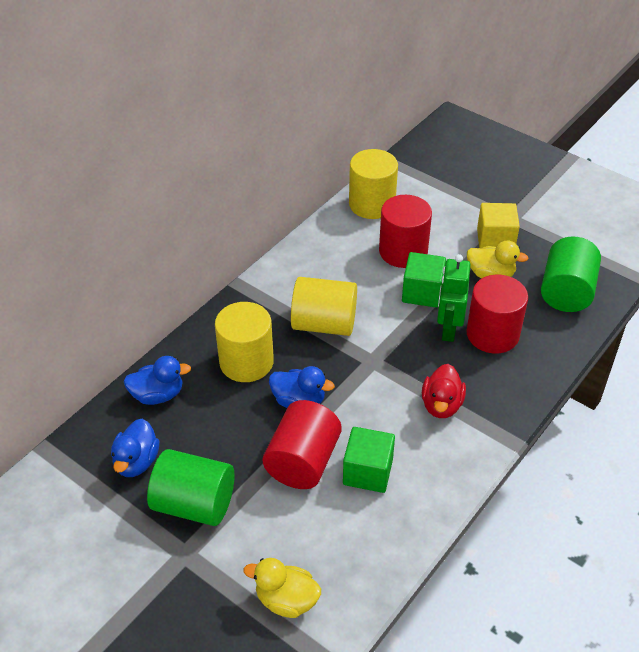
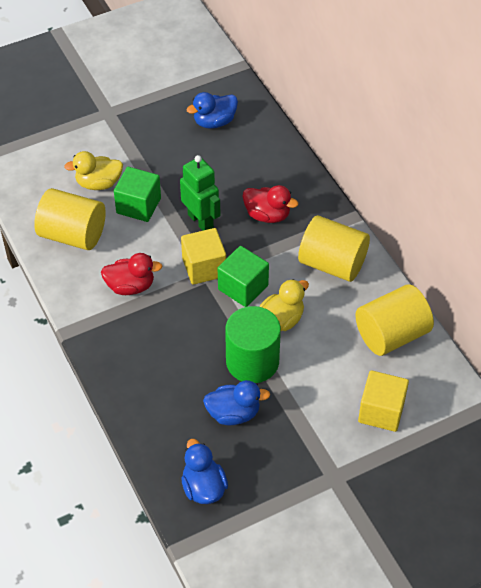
green cylinder: 2 -> 1
red cylinder: 3 -> 0
red duck: 1 -> 2
yellow cube: 1 -> 2

